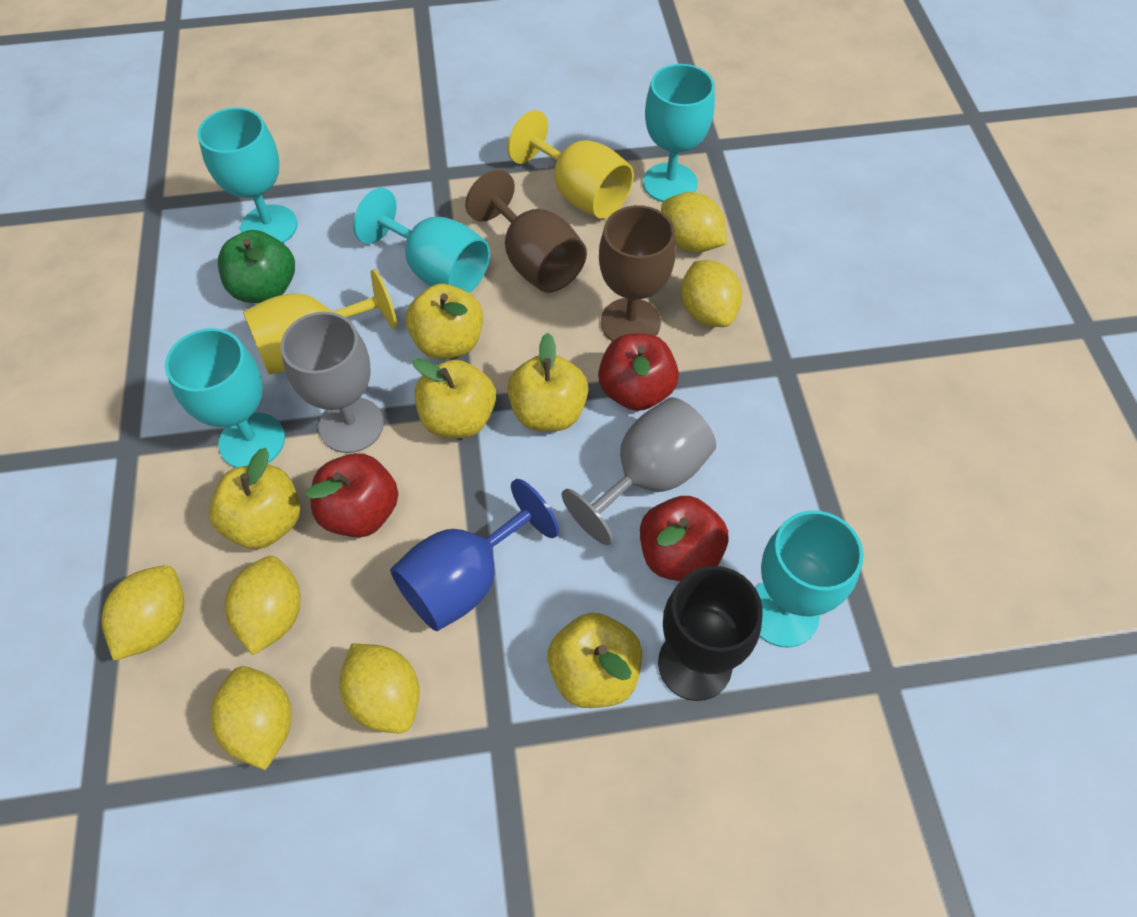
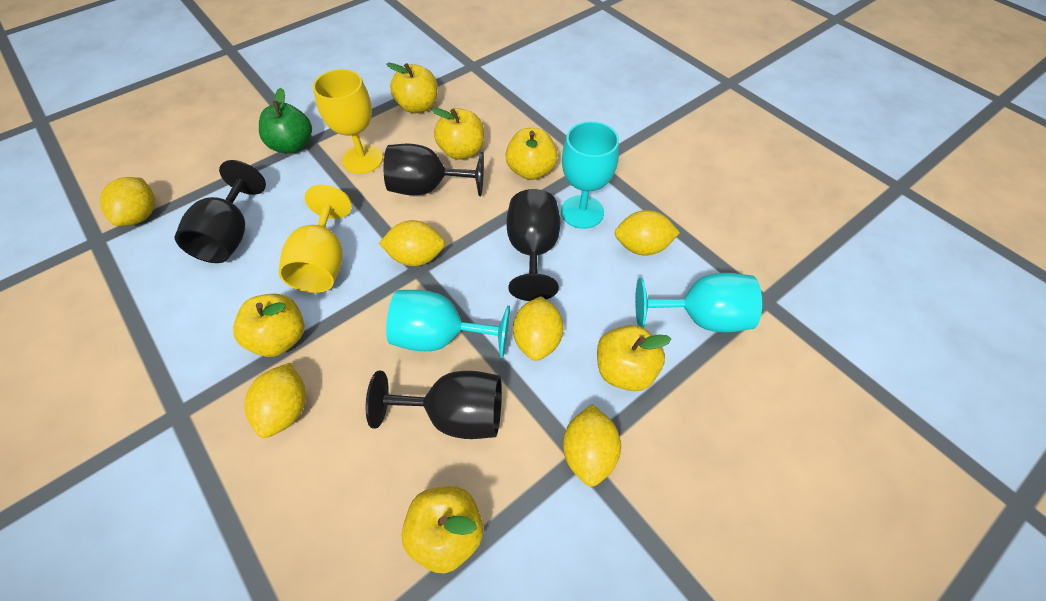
black goblet: 1 -> 4
blue goblet: 1 -> 0
brown goblet: 2 -> 0
grey goblet: 2 -> 0
red apple: 3 -> 0
turquoise goblet: 5 -> 3
yellow apple: 5 -> 6

